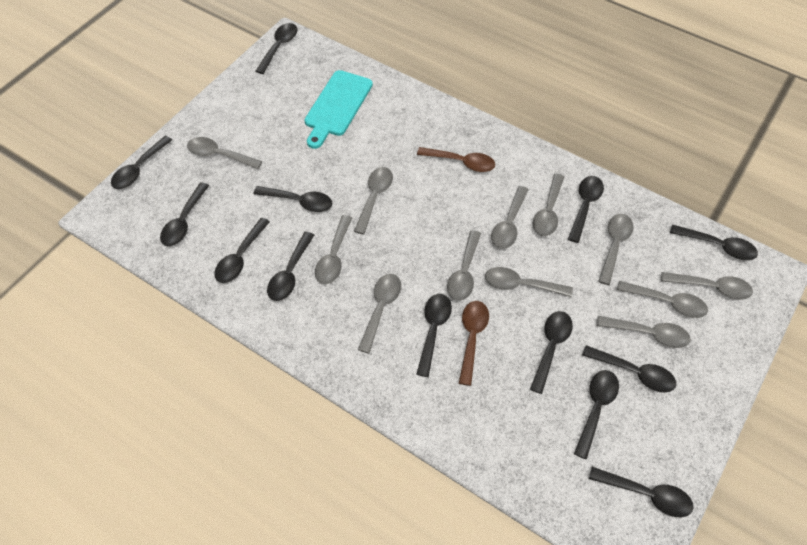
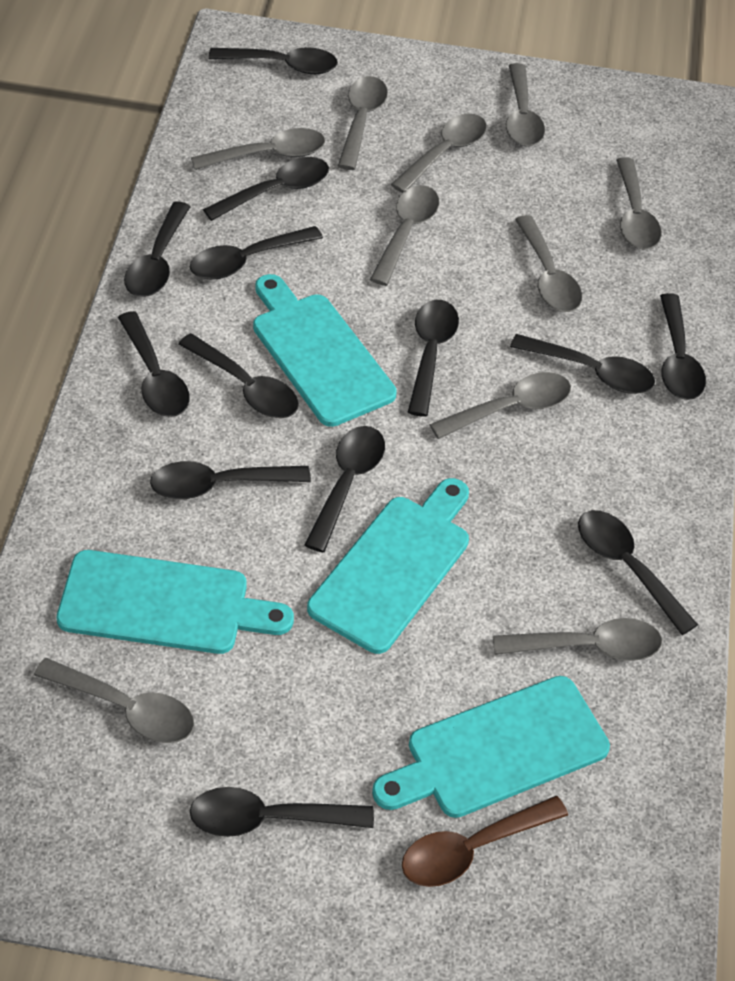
brown spoon: 2 -> 1
grey spoon: 12 -> 10
turquoise cutting board: 1 -> 4

